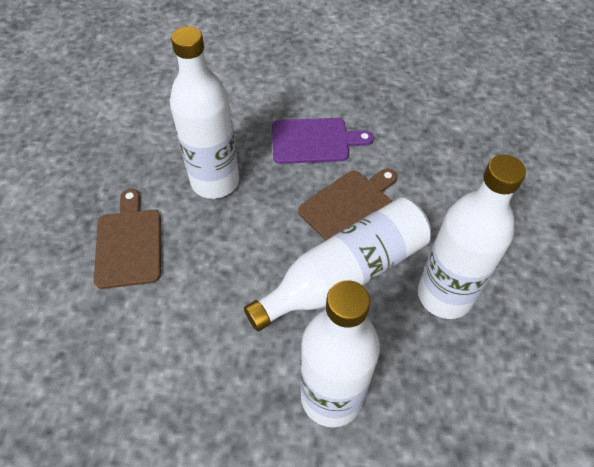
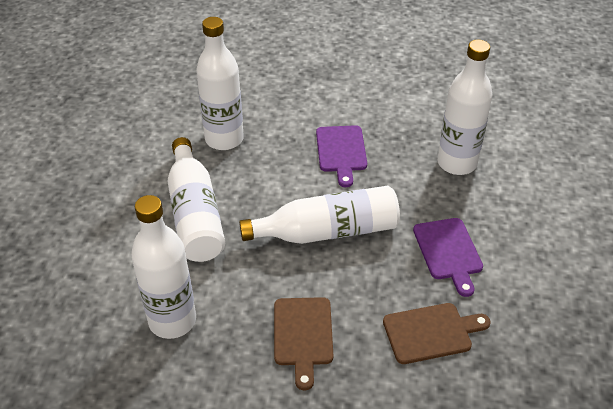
purple cutting board: 1 -> 2
white bottle: 4 -> 5

